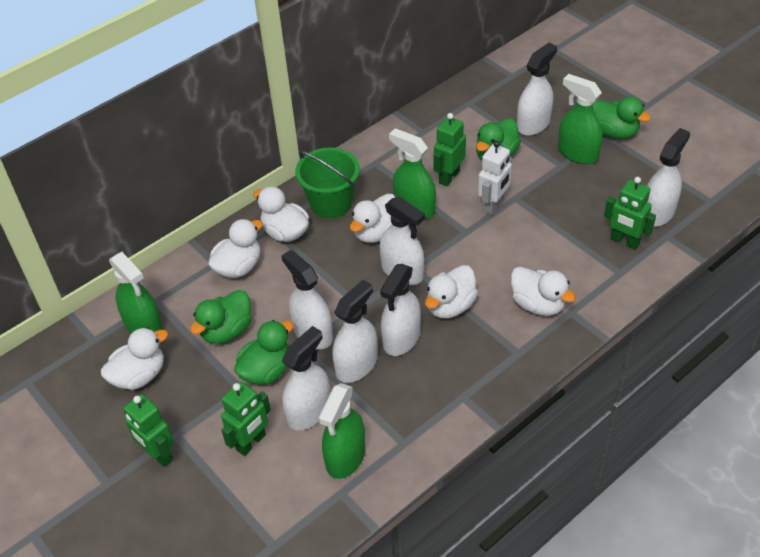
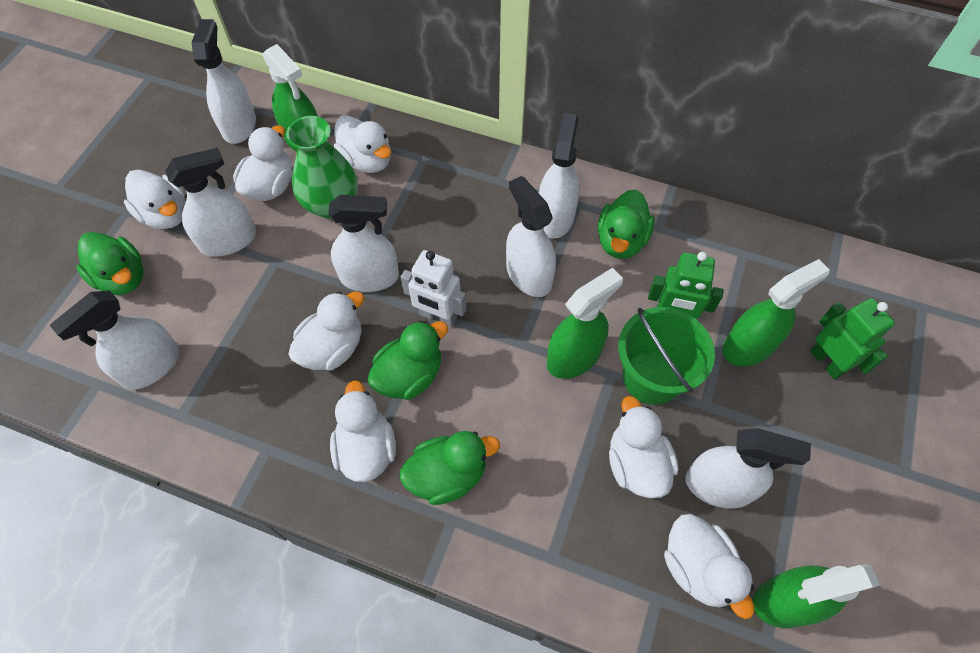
green robot: 4 -> 2
green vase: 0 -> 1
white duck: 6 -> 7

